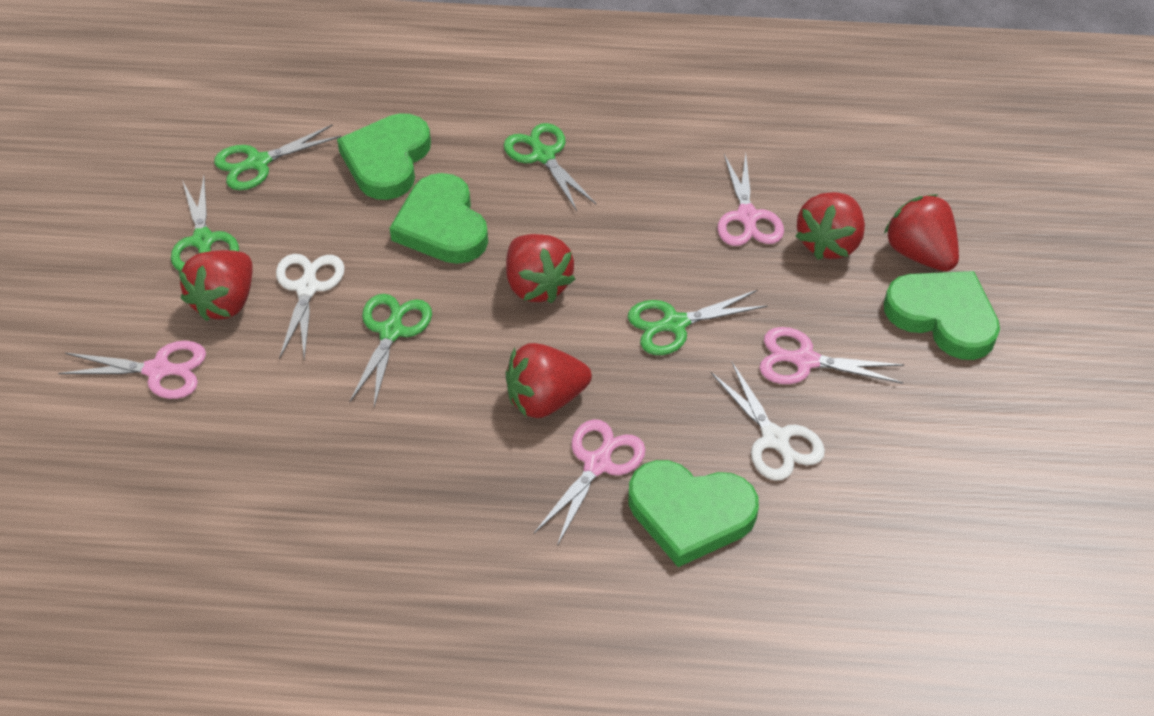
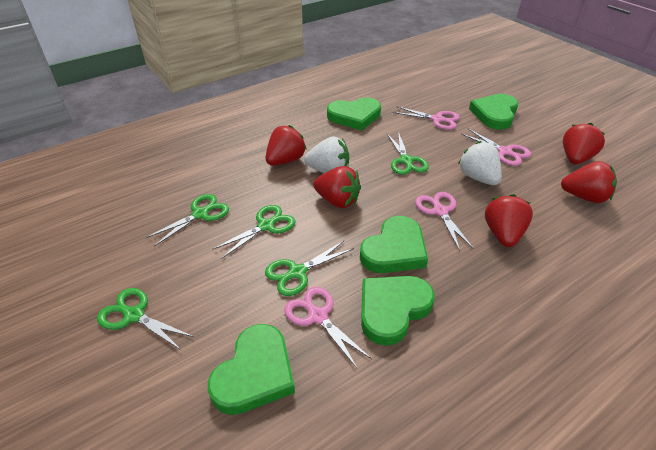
green heart: 4 -> 5
white scissors: 2 -> 0
white strawberry: 0 -> 2

